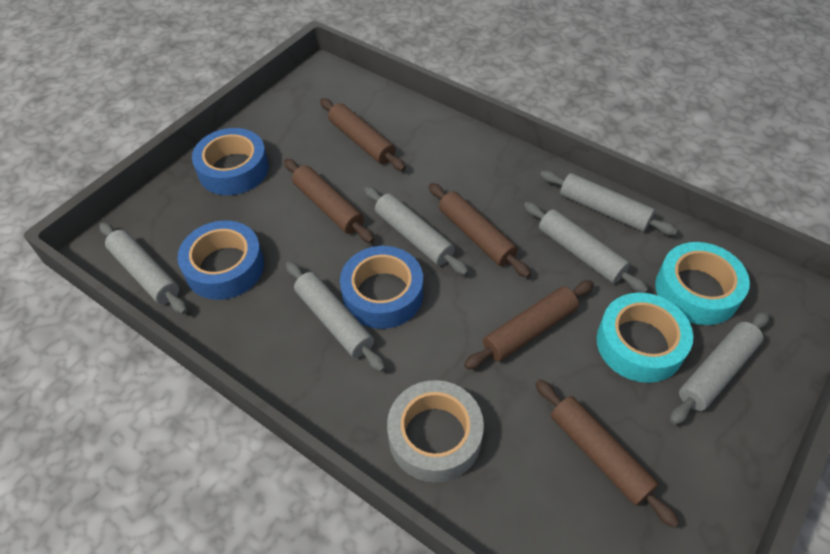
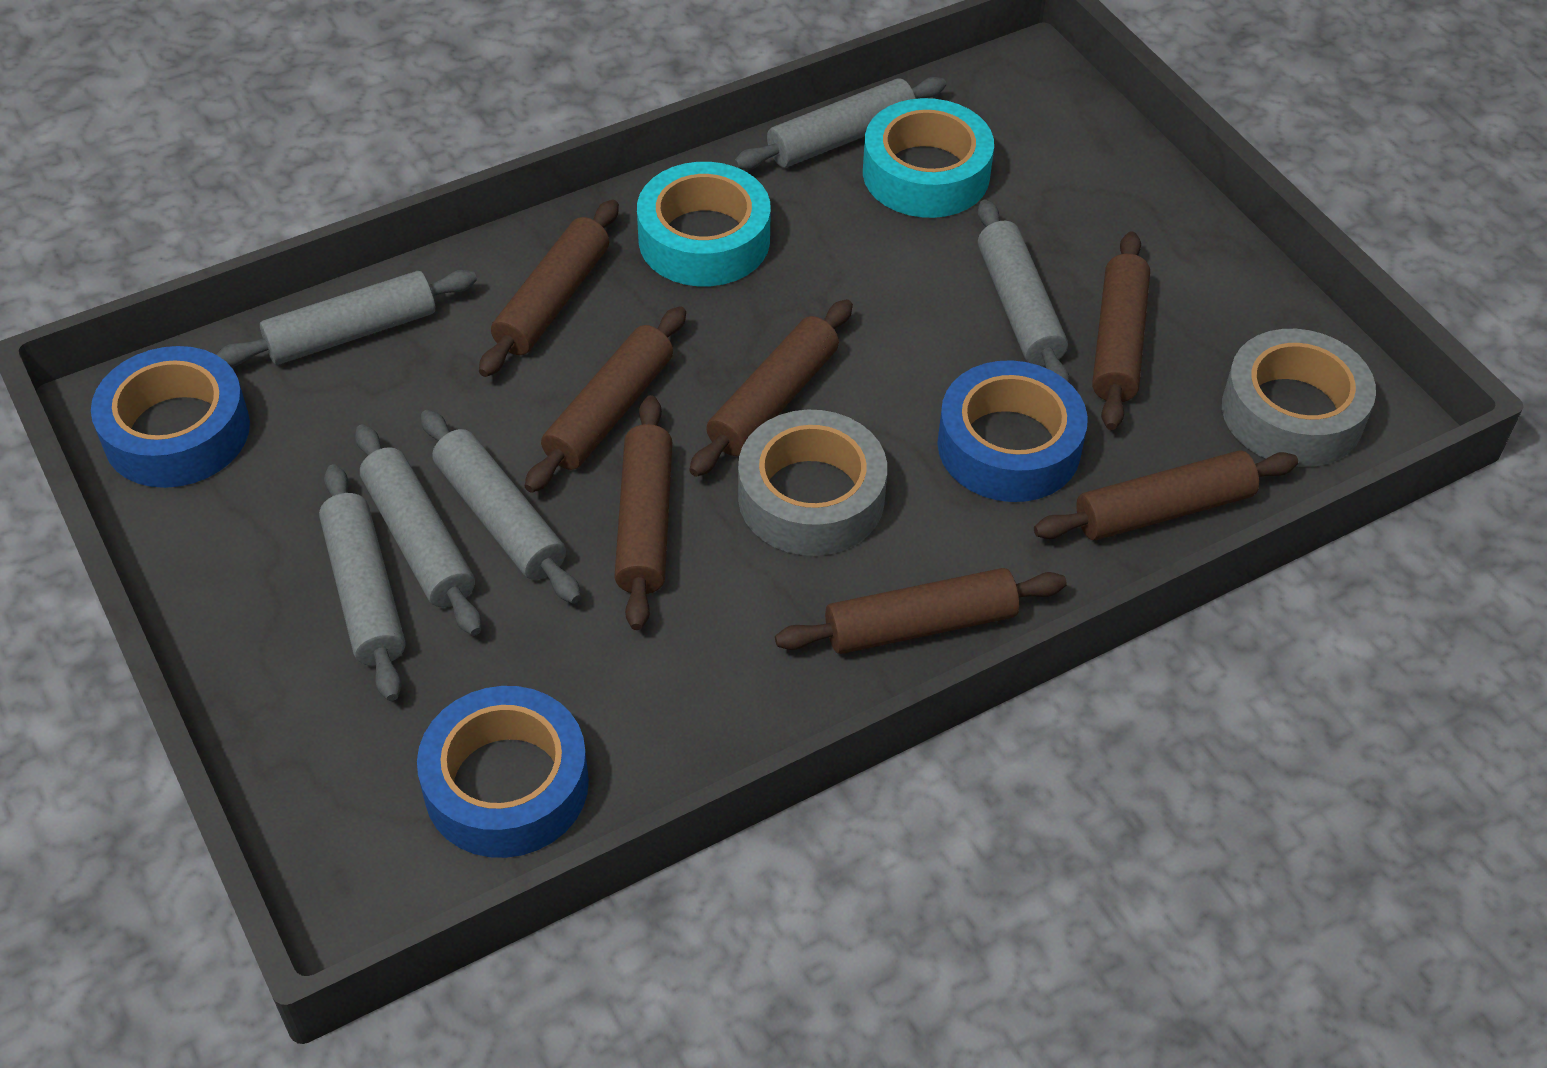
brown rolling pin: 5 -> 7
grey tape: 1 -> 2

